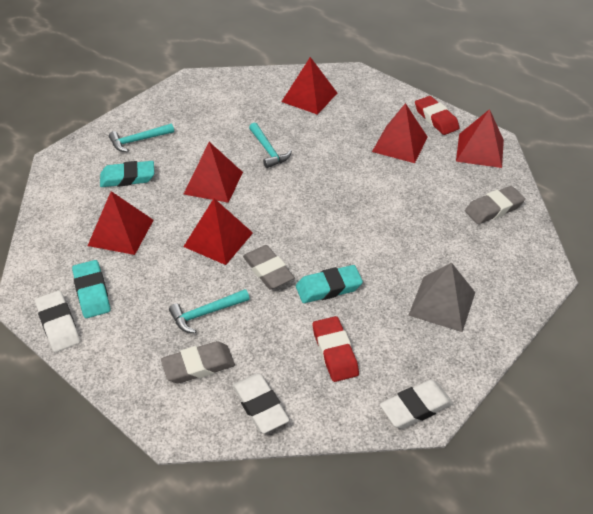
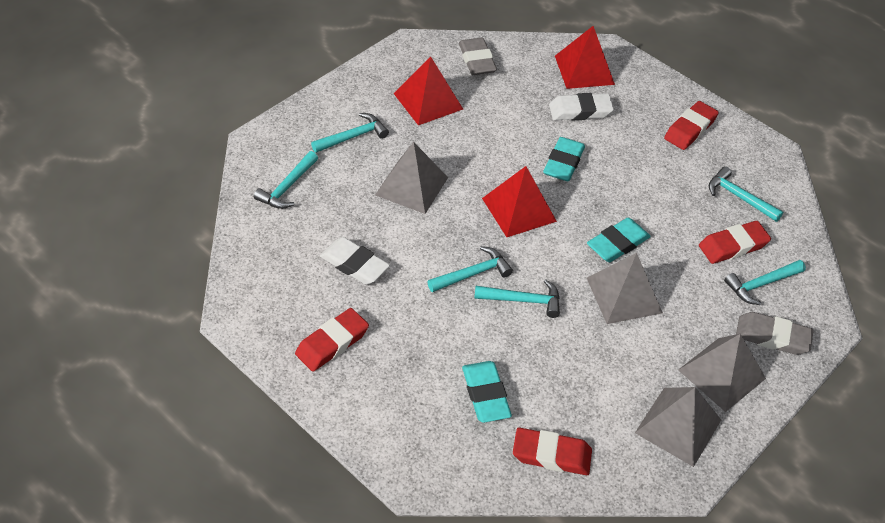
grey eraser: 3 -> 2
grey pyramid: 1 -> 4
red eraser: 2 -> 4
red pyramid: 6 -> 3
turquoise hammer: 3 -> 6
white eraser: 3 -> 2

